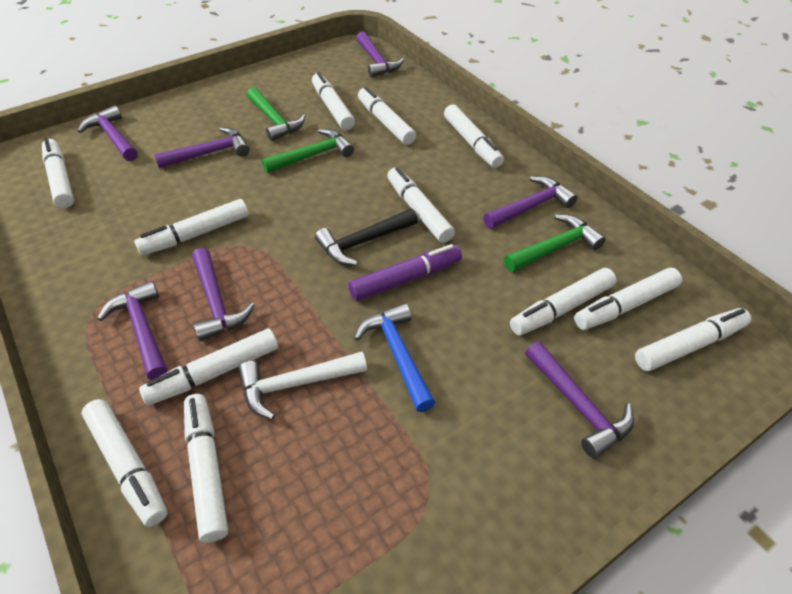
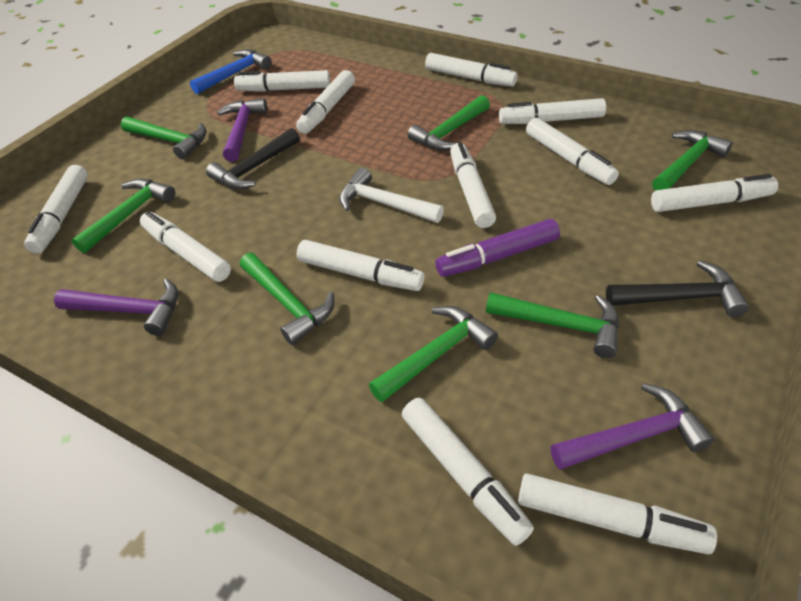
black hammer: 1 -> 2
green hammer: 3 -> 7
purple hammer: 7 -> 3

